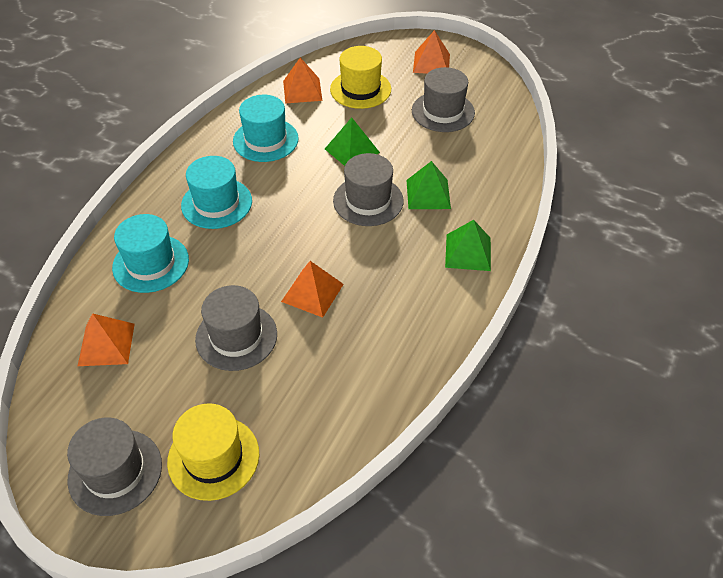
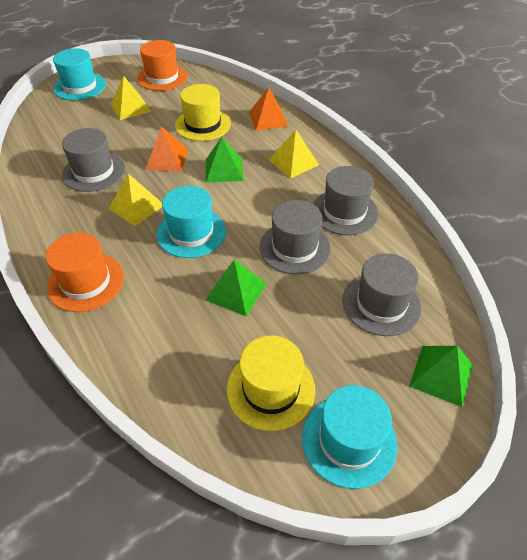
orange hat: 0 -> 2
orange pyramid: 4 -> 2
yellow pyramid: 0 -> 3

